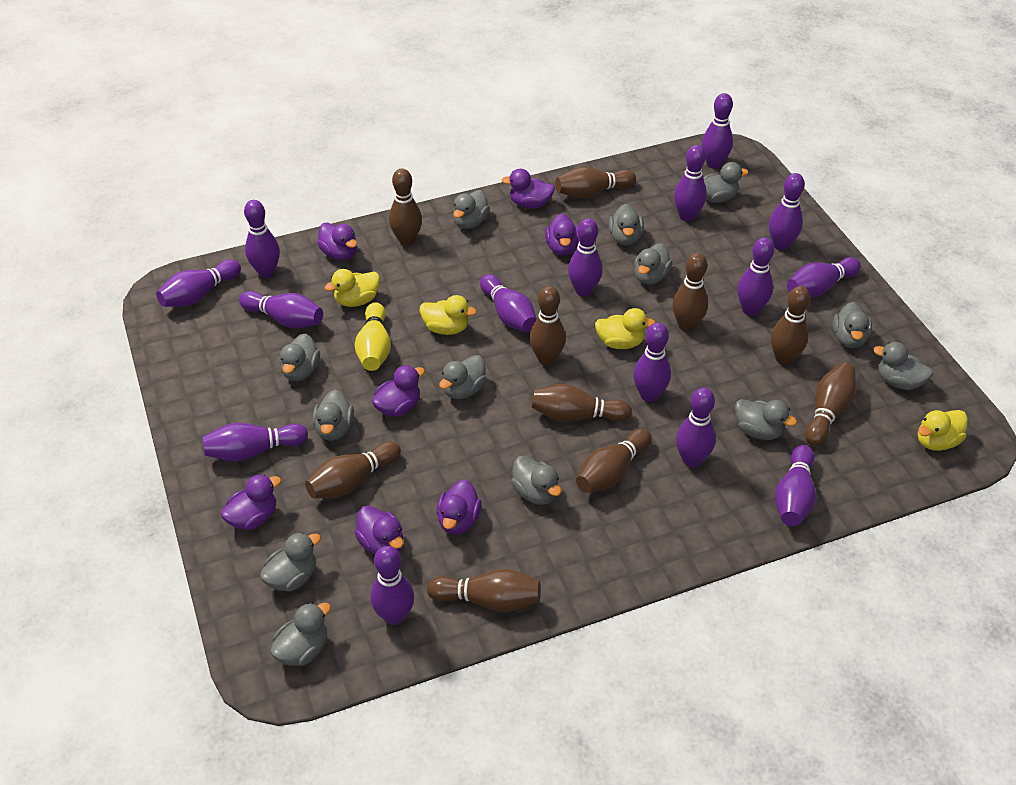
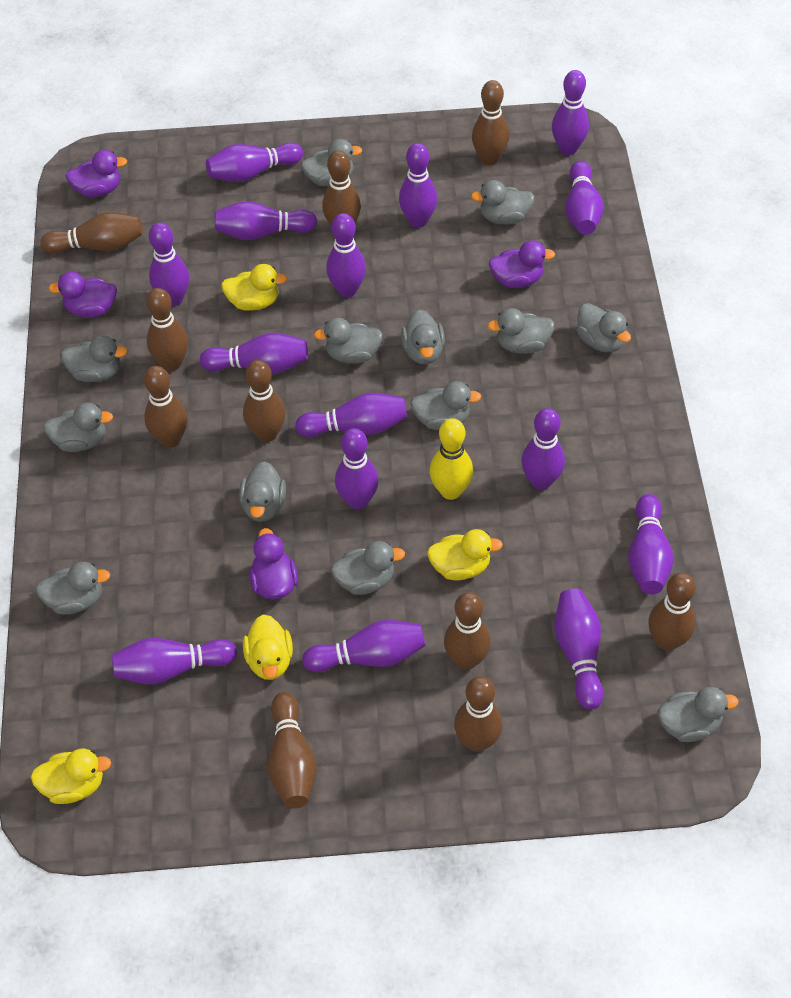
purple duck: 7 -> 4

